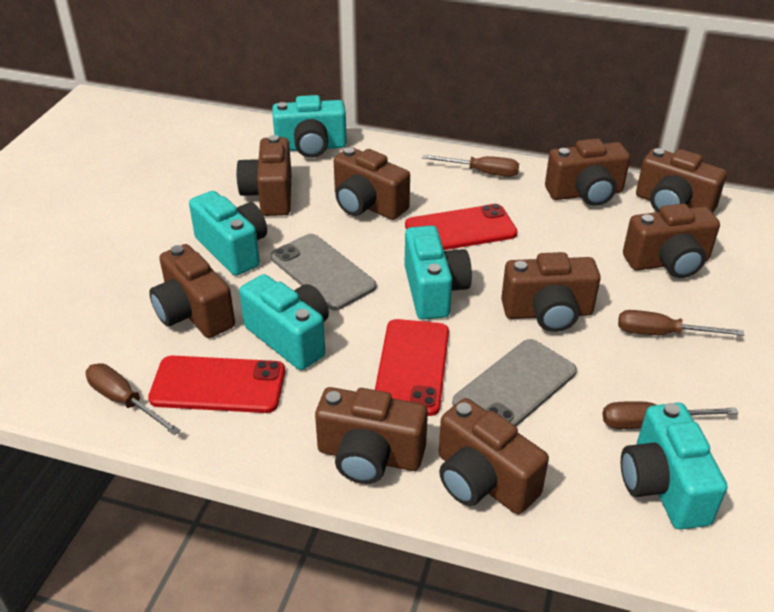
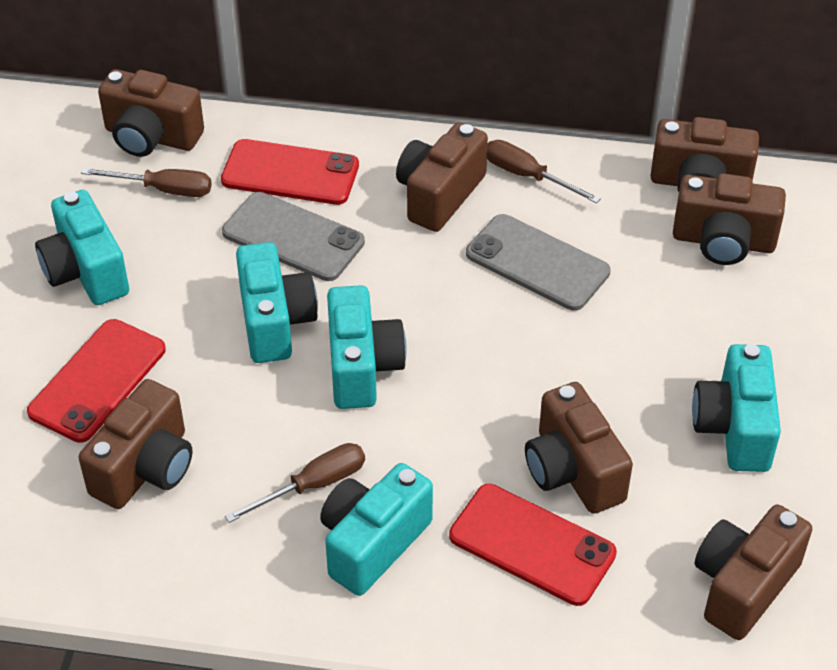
brown camera: 9 -> 7
brown screwdriver: 4 -> 3

